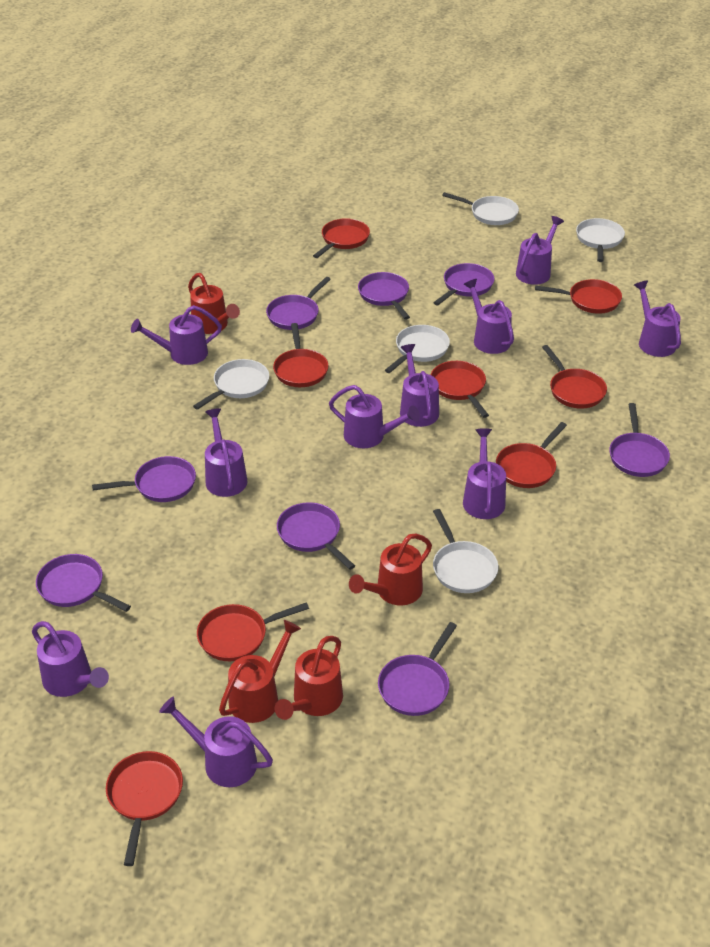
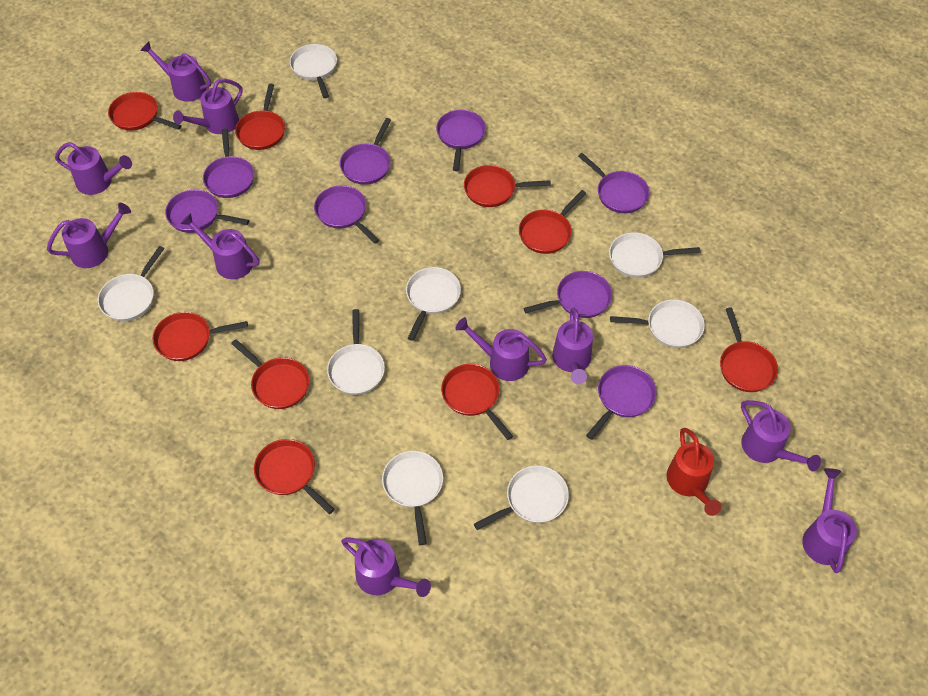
red pan: 8 -> 9
red watering can: 4 -> 1
white pan: 5 -> 8

